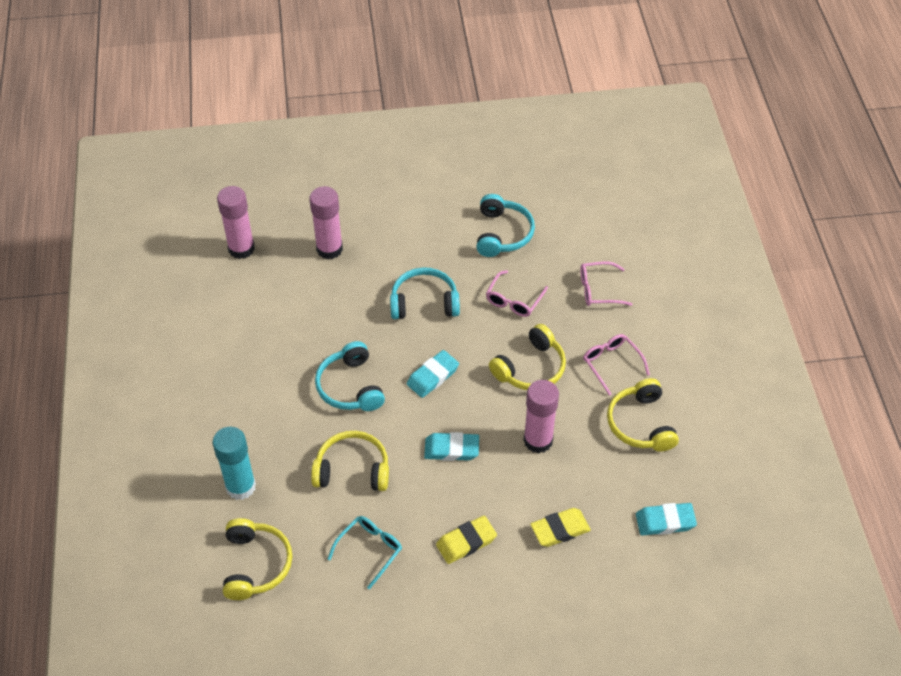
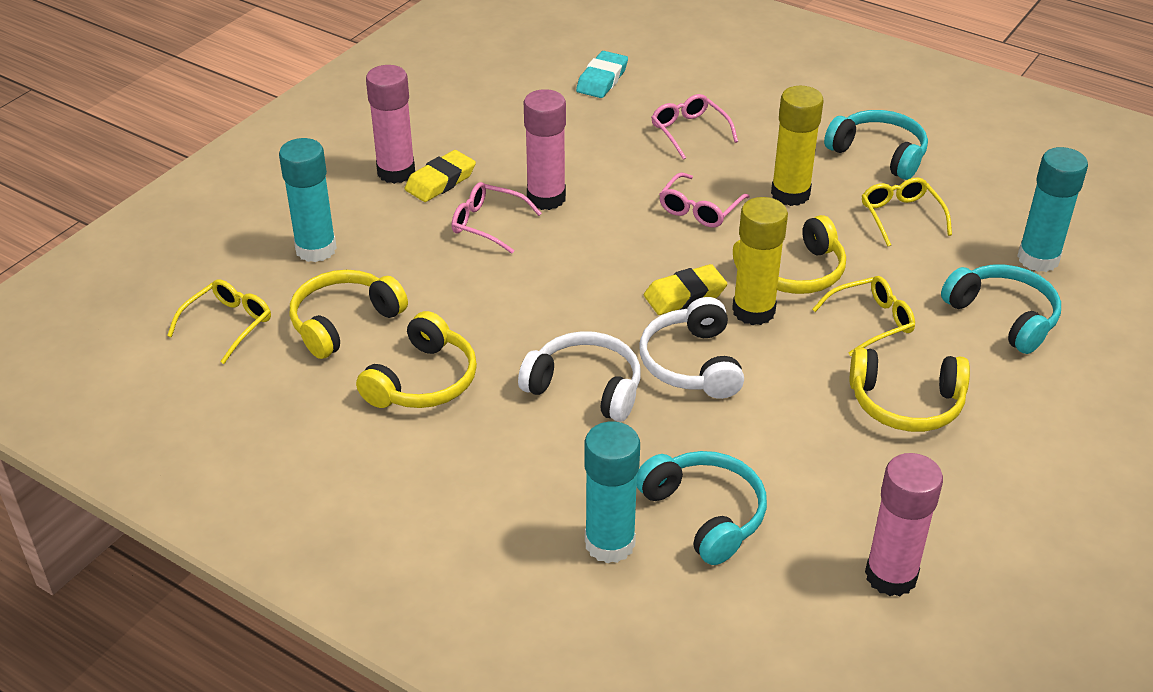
turquoise eraser: 3 -> 1
turquoise glasses: 1 -> 0
turquoise glue stick: 1 -> 3
white headphones: 0 -> 2
yellow glasses: 0 -> 3
yellow glue stick: 0 -> 2

